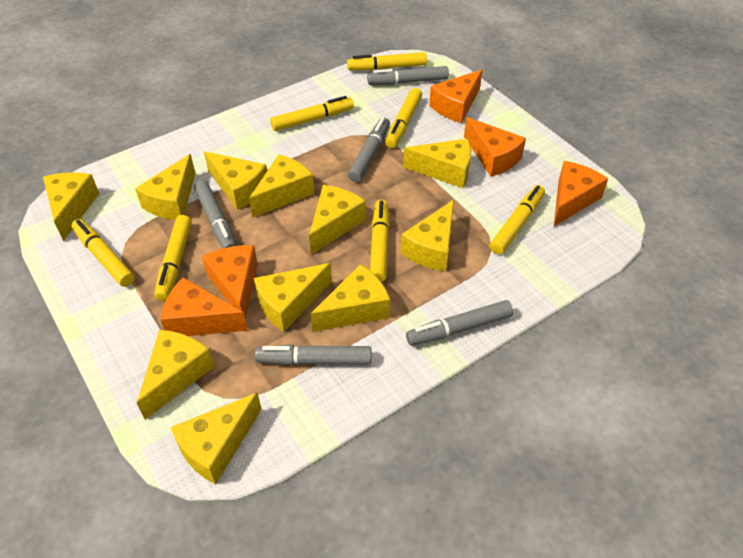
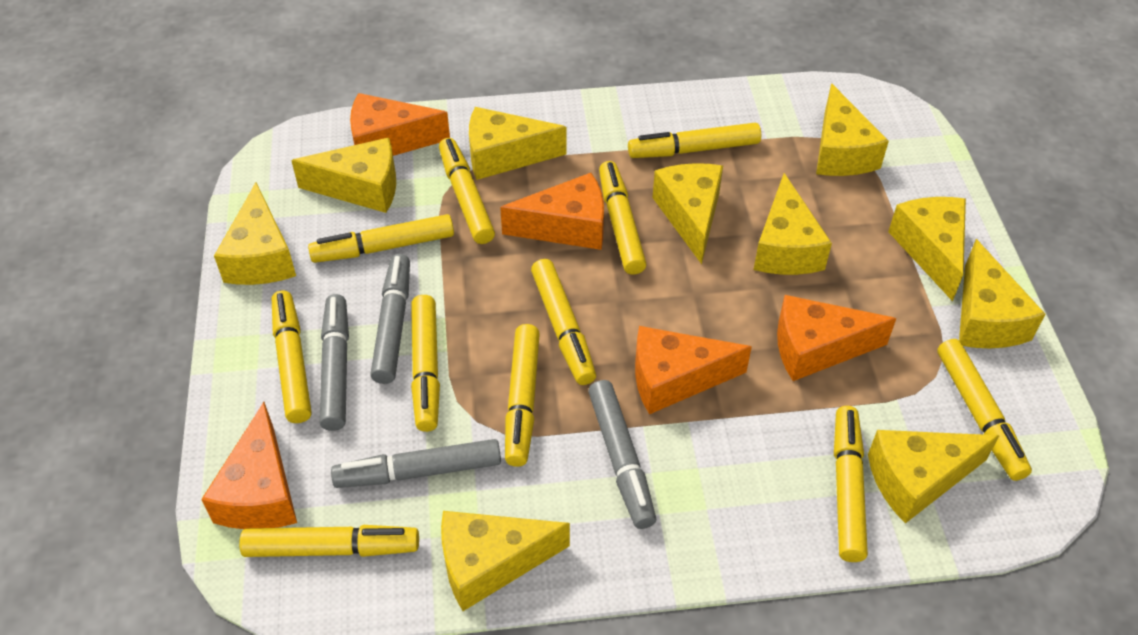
grey marker: 5 -> 4
yellow cheese: 11 -> 10
yellow marker: 7 -> 11

